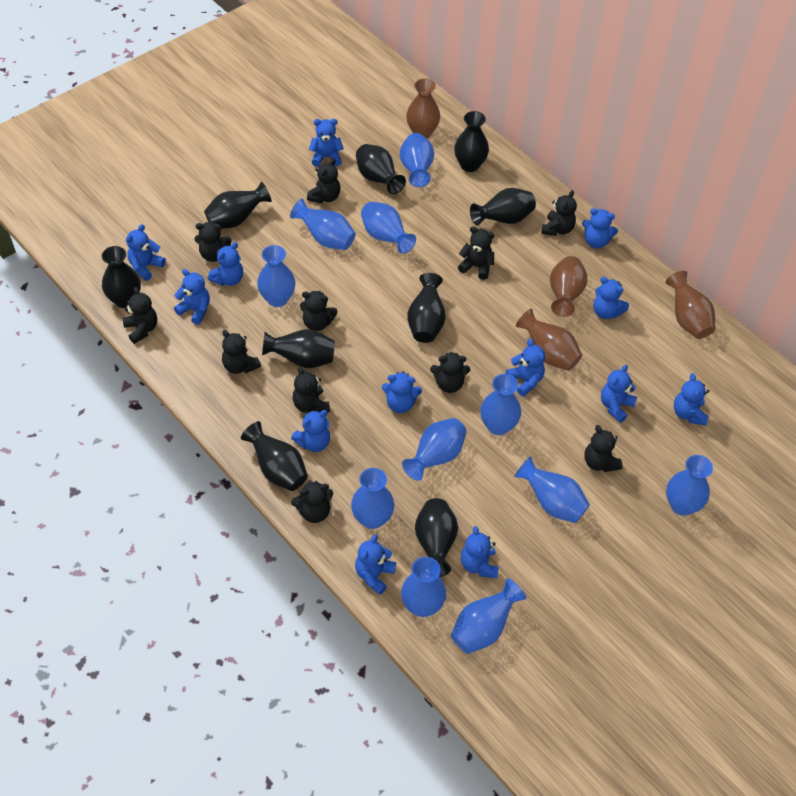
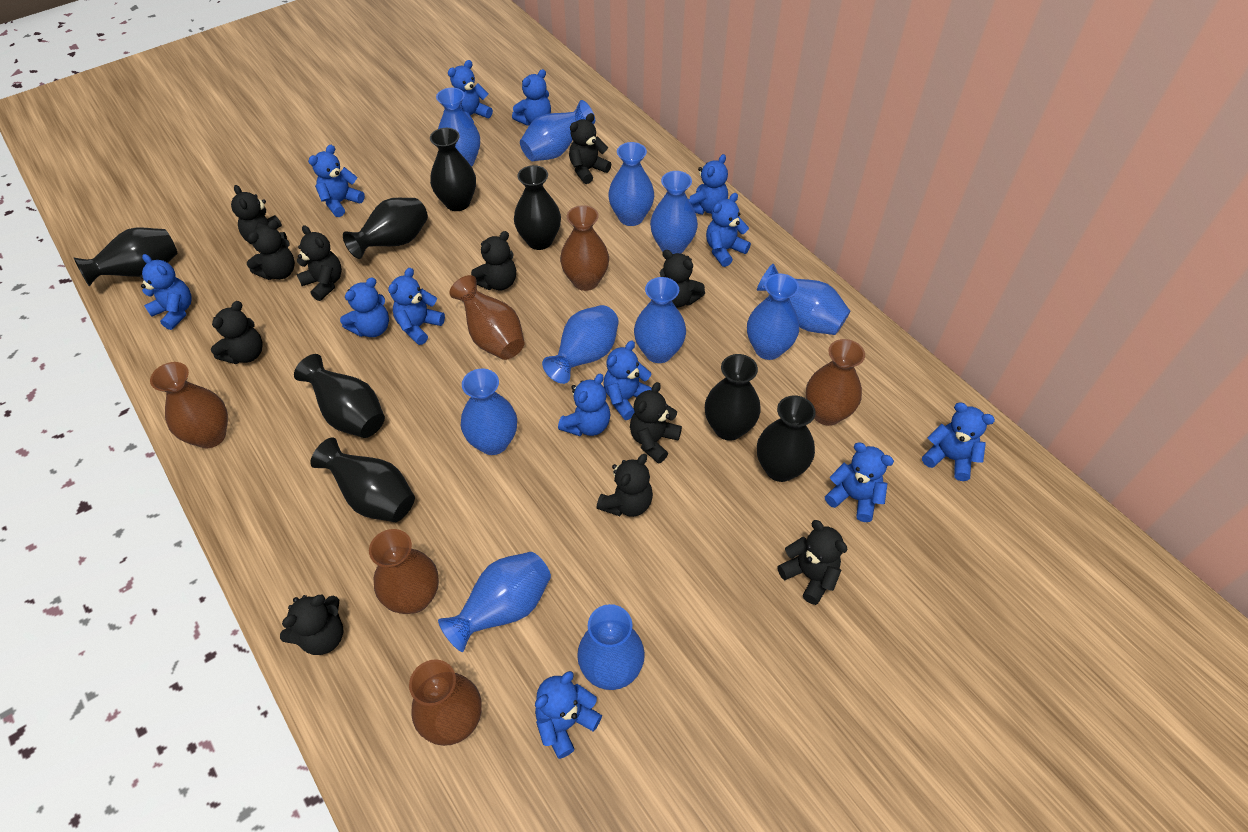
black vase: 9 -> 8
brown vase: 4 -> 6

